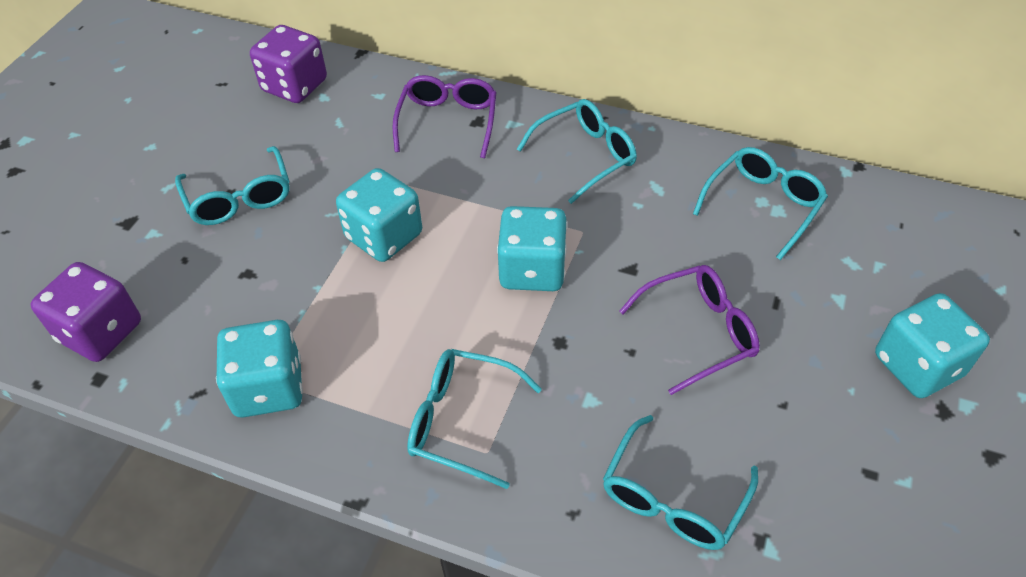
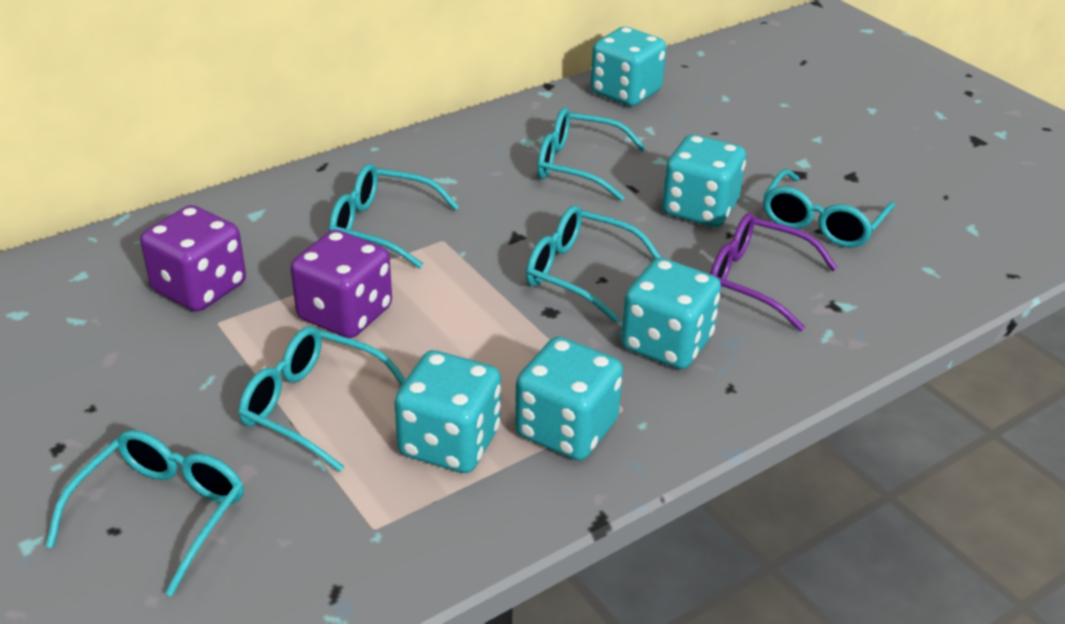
purple glasses: 2 -> 1
turquoise dice: 4 -> 5
turquoise glasses: 5 -> 6

